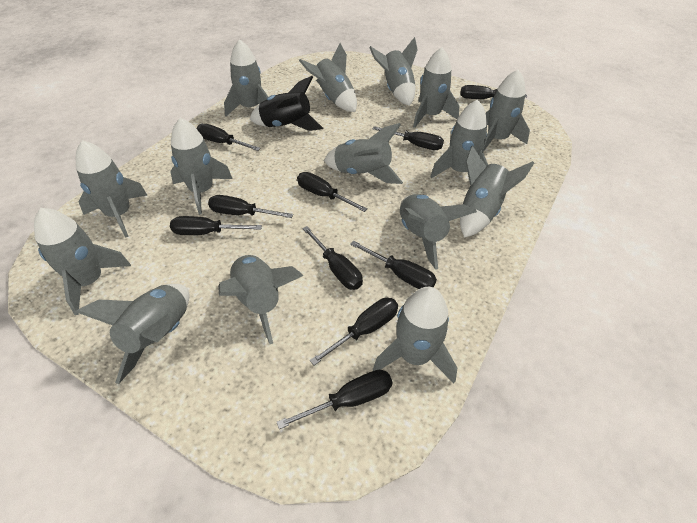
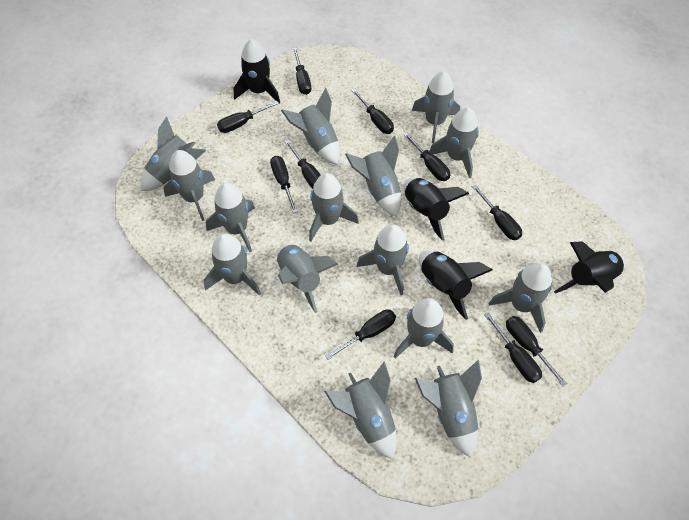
black rocket: 1 -> 4

